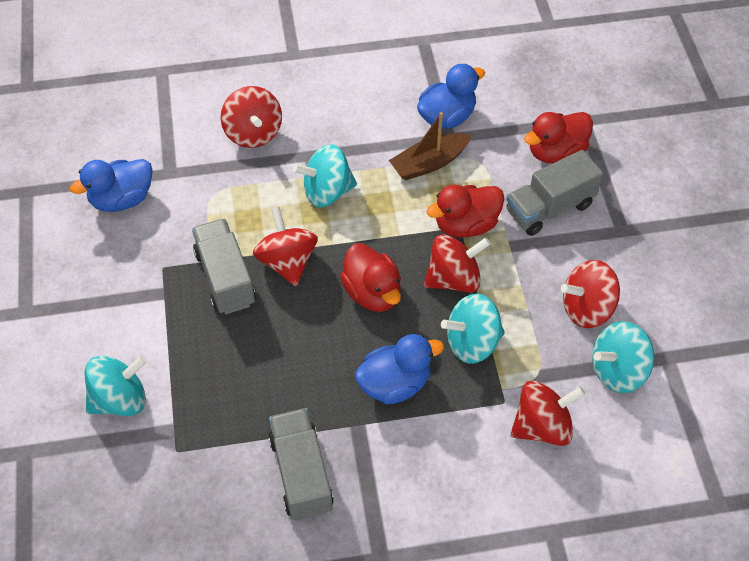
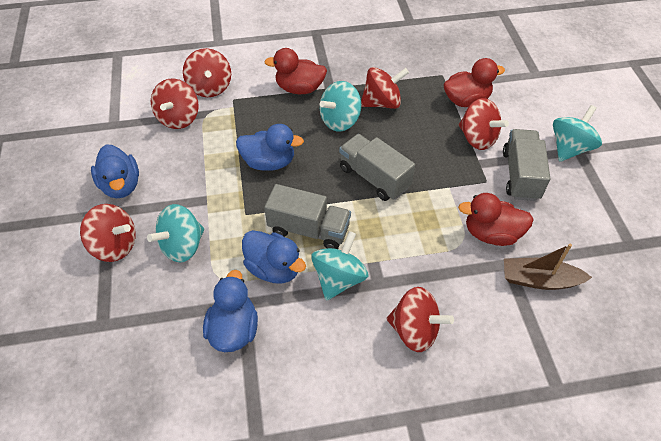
blue duck: 3 -> 4
red spinning top: 5 -> 6

